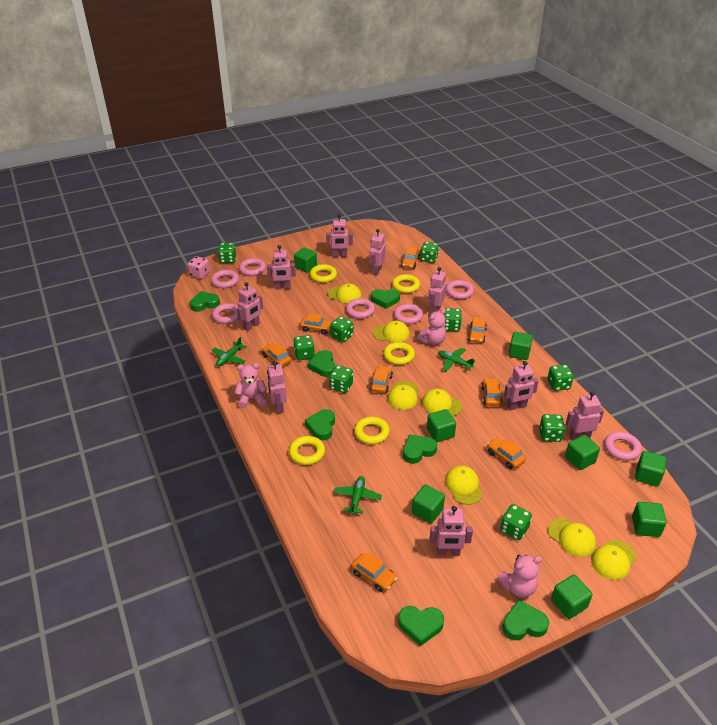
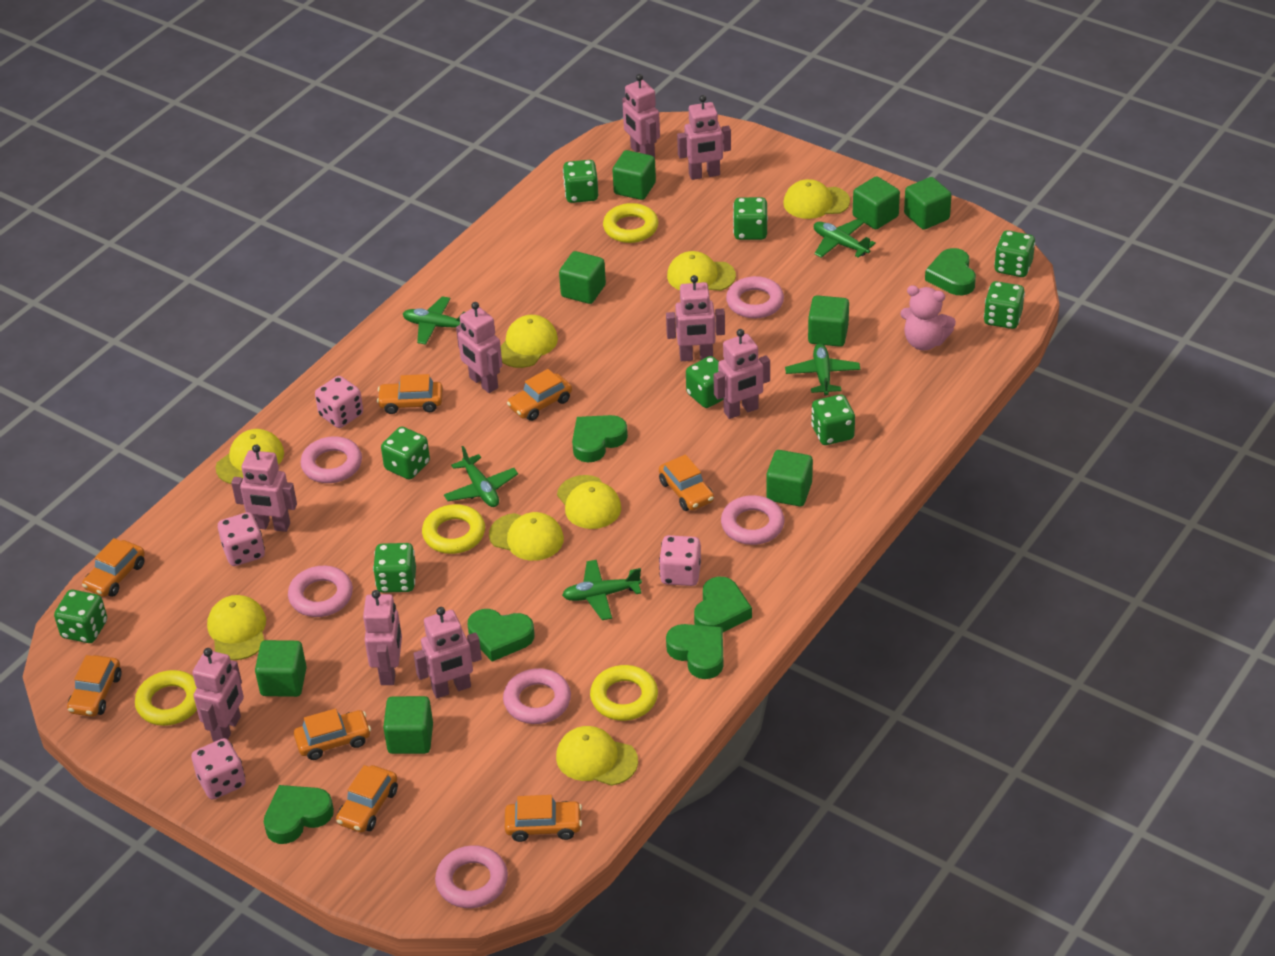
green heart: 7 -> 6
green plane: 3 -> 5
pink dice: 1 -> 4
pink ring: 7 -> 6
pink teddy bear: 3 -> 1
yellow cap: 7 -> 8
yellow ring: 5 -> 4

